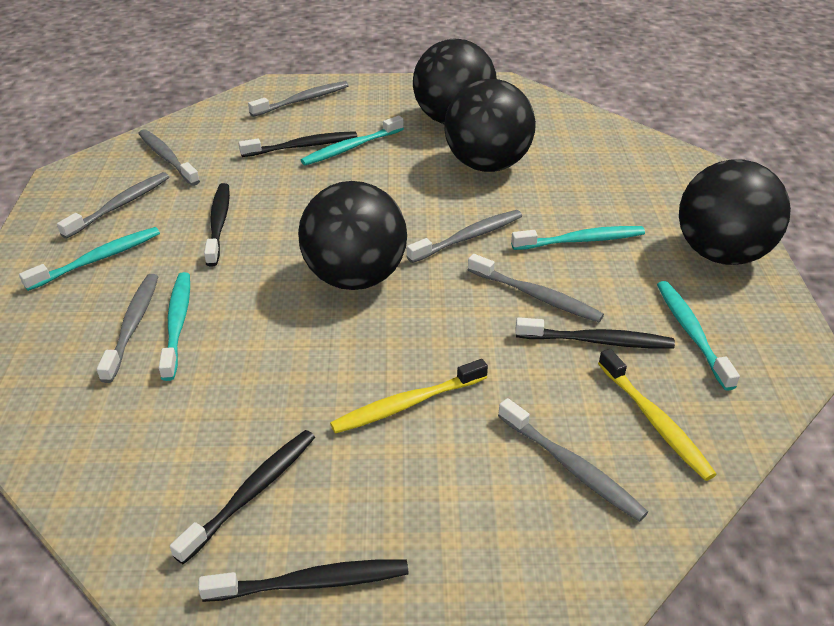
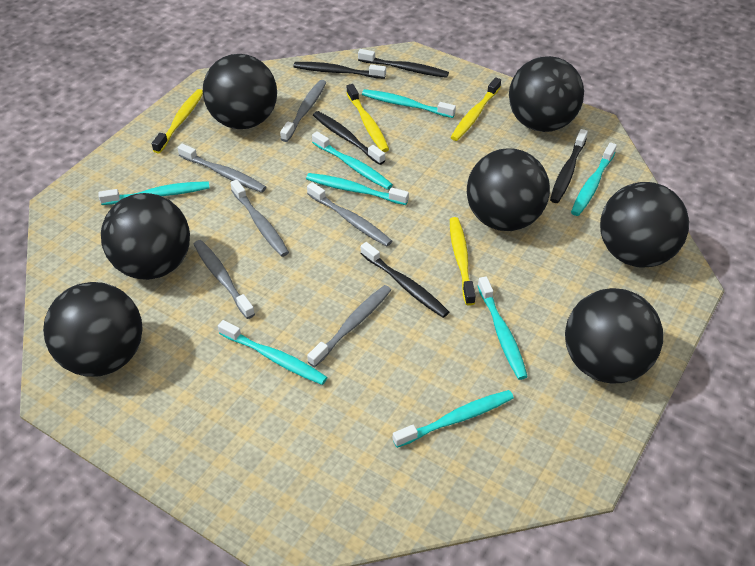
black ball: 4 -> 7
grey toothbrush: 7 -> 6
turquoise toothbrush: 5 -> 8
yellow toothbrush: 2 -> 4

